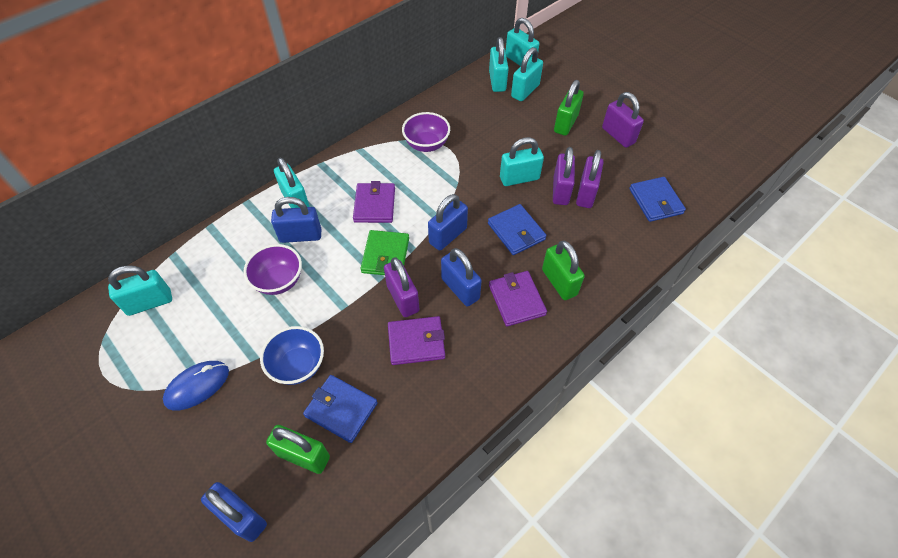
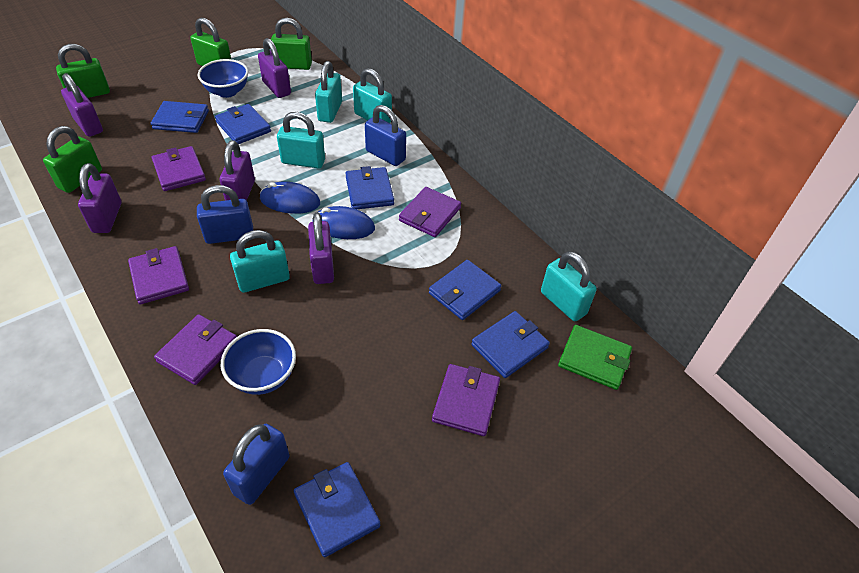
blue bowl: 1 -> 2
blue mouse: 1 -> 2
blue padlock: 4 -> 3
blue wallet: 3 -> 6
green padlock: 3 -> 4
purple bowl: 2 -> 0
purple padlock: 4 -> 5
purple wallet: 3 -> 5
turquoise padlock: 6 -> 5

